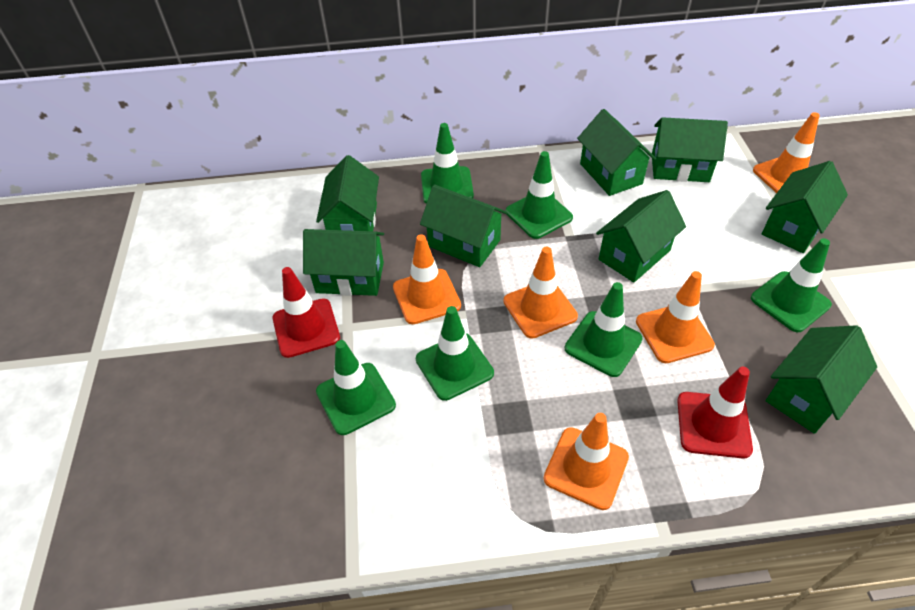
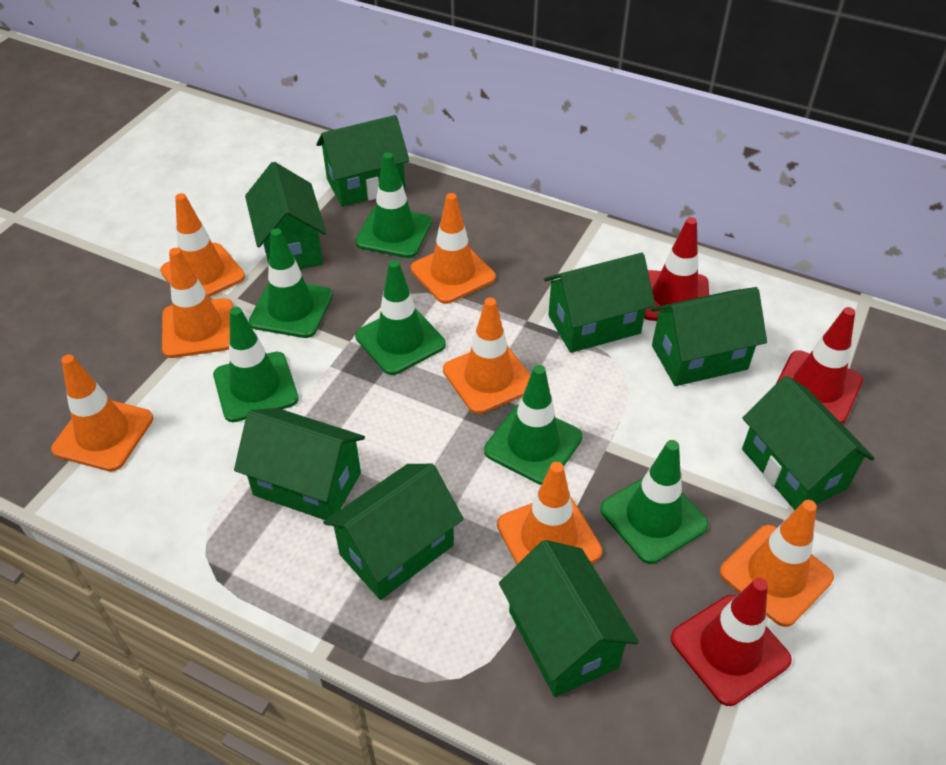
orange traffic cone: 5 -> 7
red traffic cone: 2 -> 3

